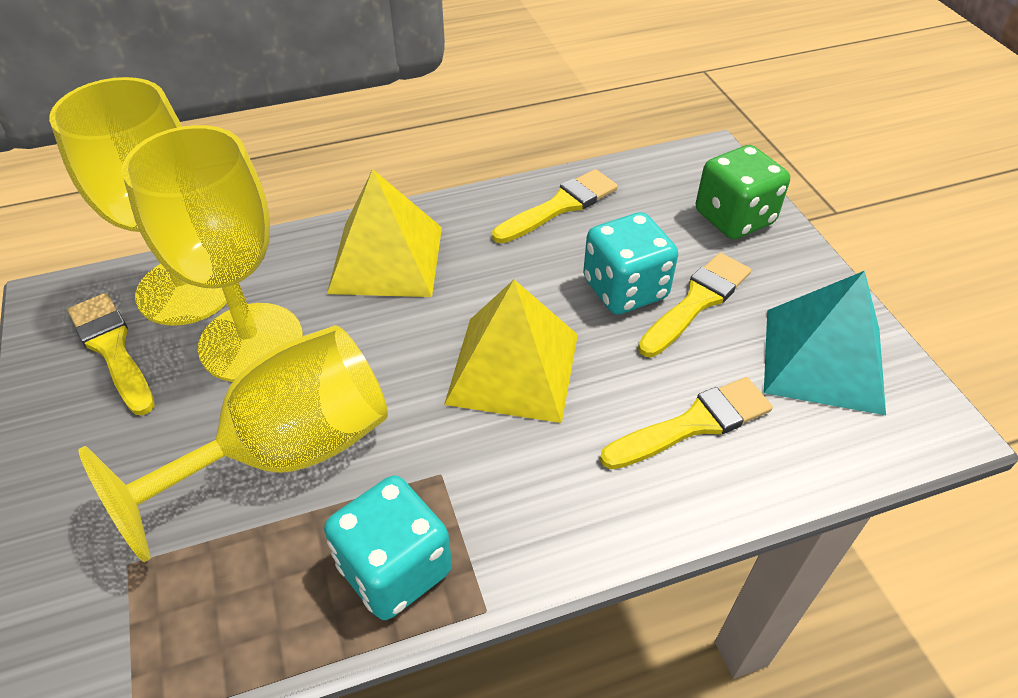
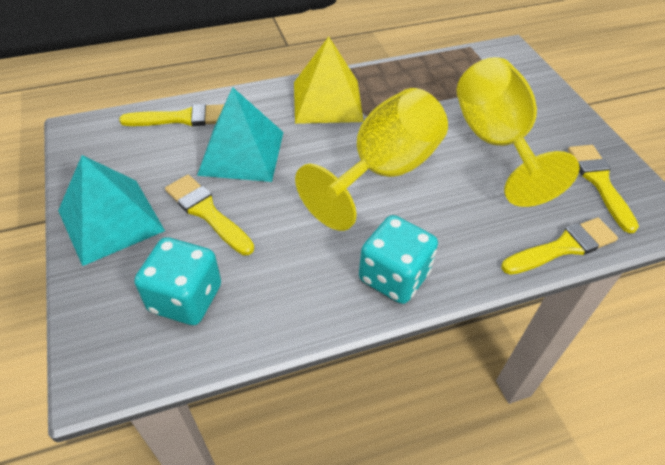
green dice: 1 -> 0
turquoise pyramid: 1 -> 2
yellow goblet: 3 -> 2
yellow pyramid: 2 -> 1

